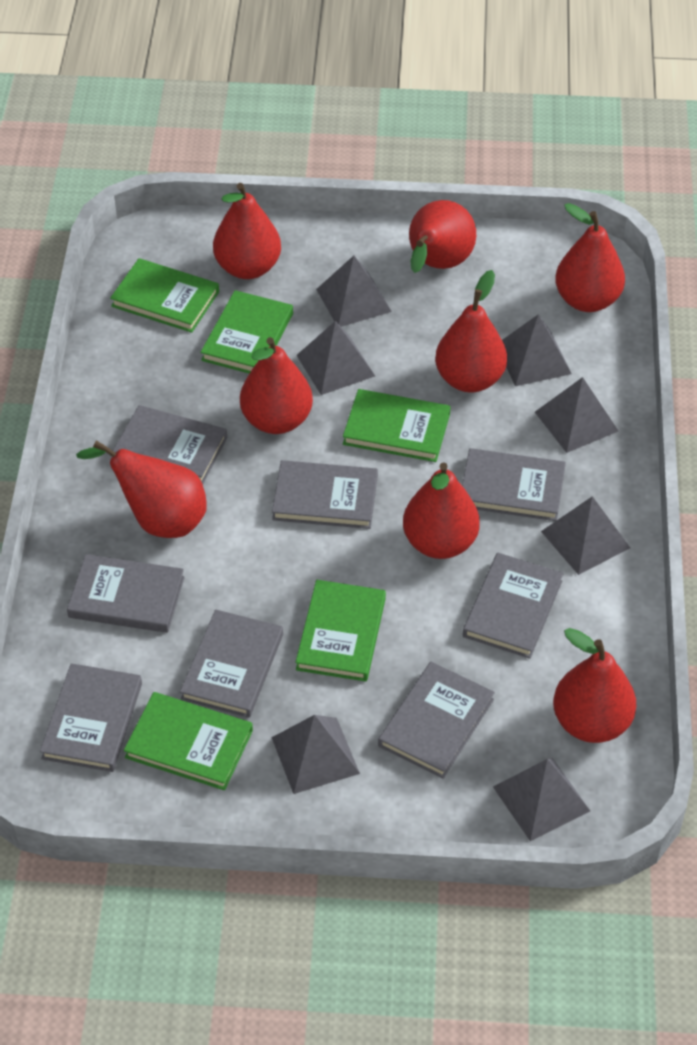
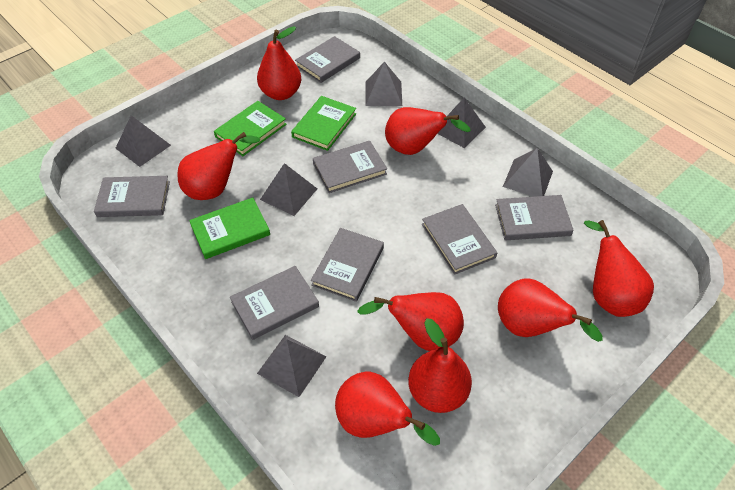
green book: 5 -> 3
grey book: 8 -> 7
grey pyramid: 7 -> 6

